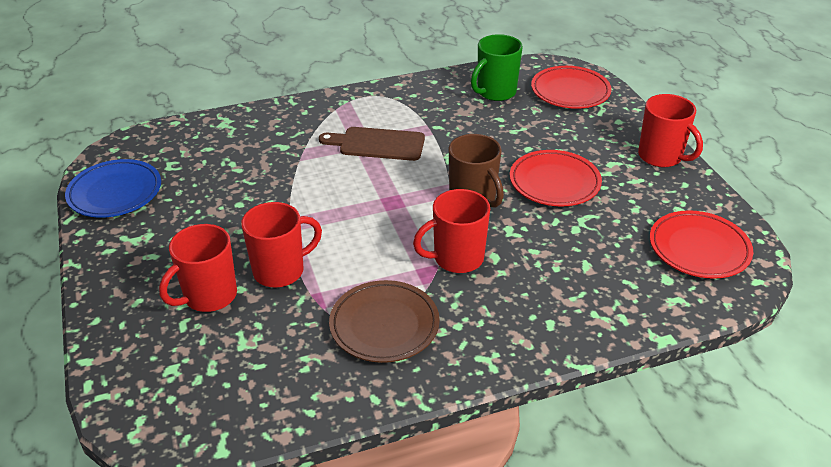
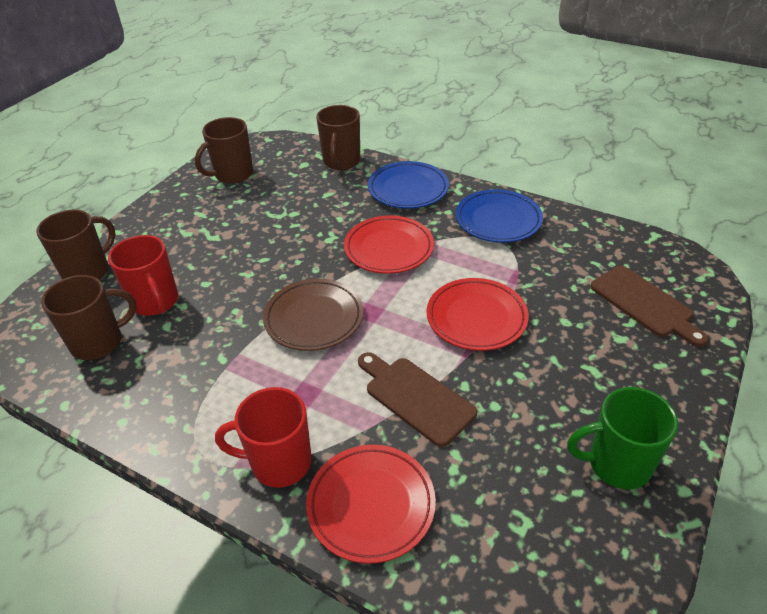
blue plate: 1 -> 2
brown cutting board: 1 -> 2
brown mug: 1 -> 4
red mug: 4 -> 2

